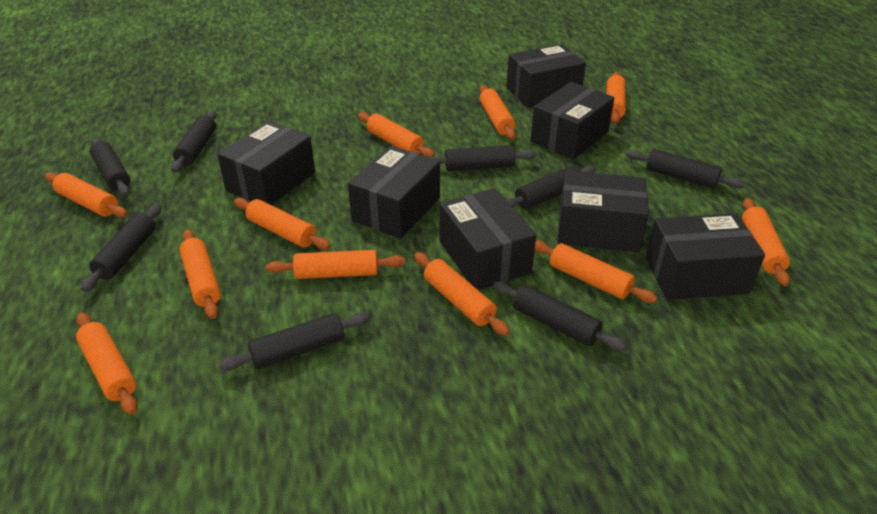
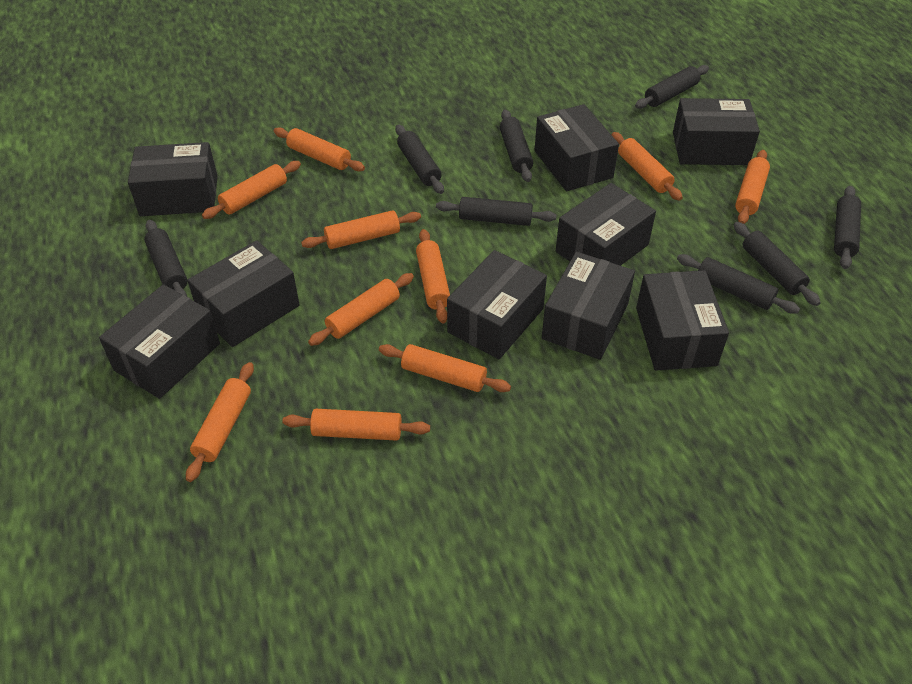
black box: 7 -> 9
orange rolling pin: 11 -> 10

